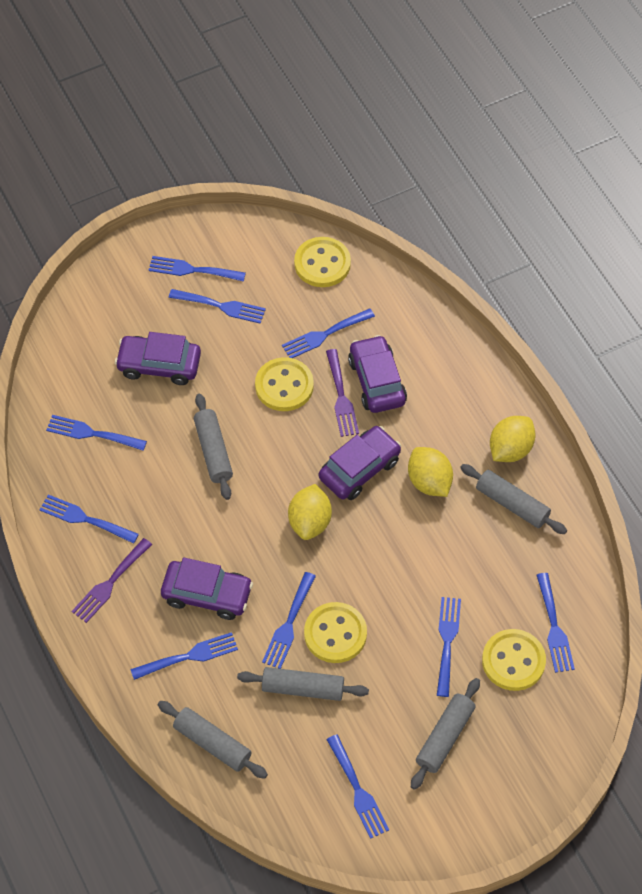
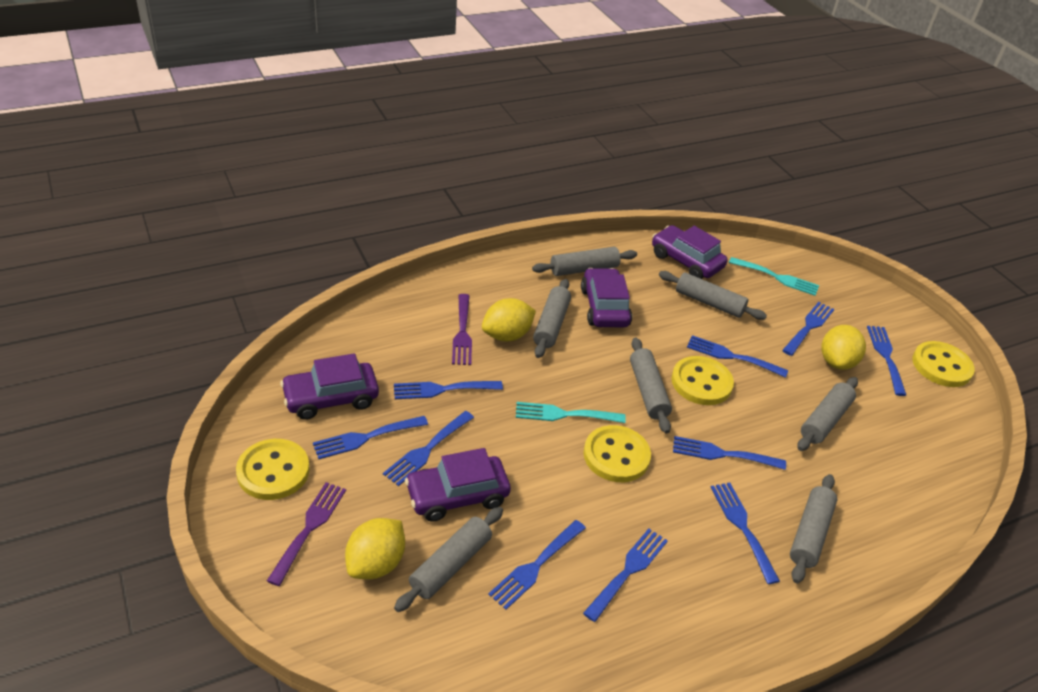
grey rolling pin: 5 -> 7
turquoise fork: 0 -> 2

